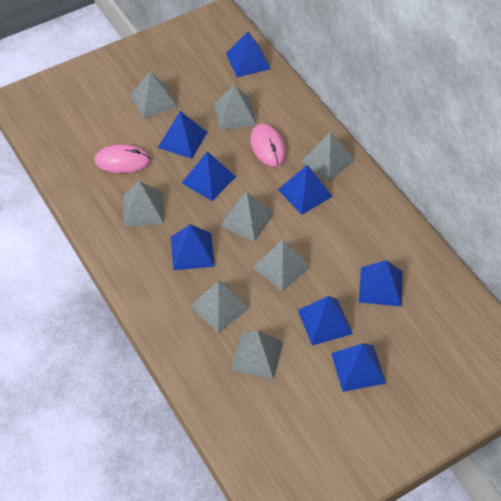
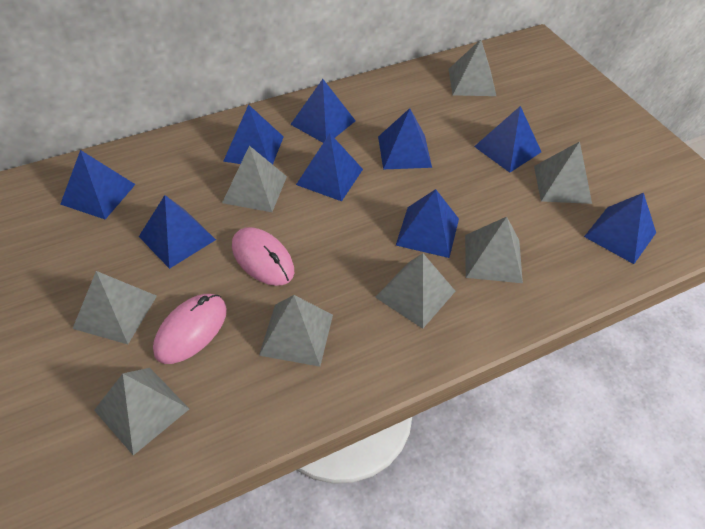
blue pyramid: 8 -> 9

